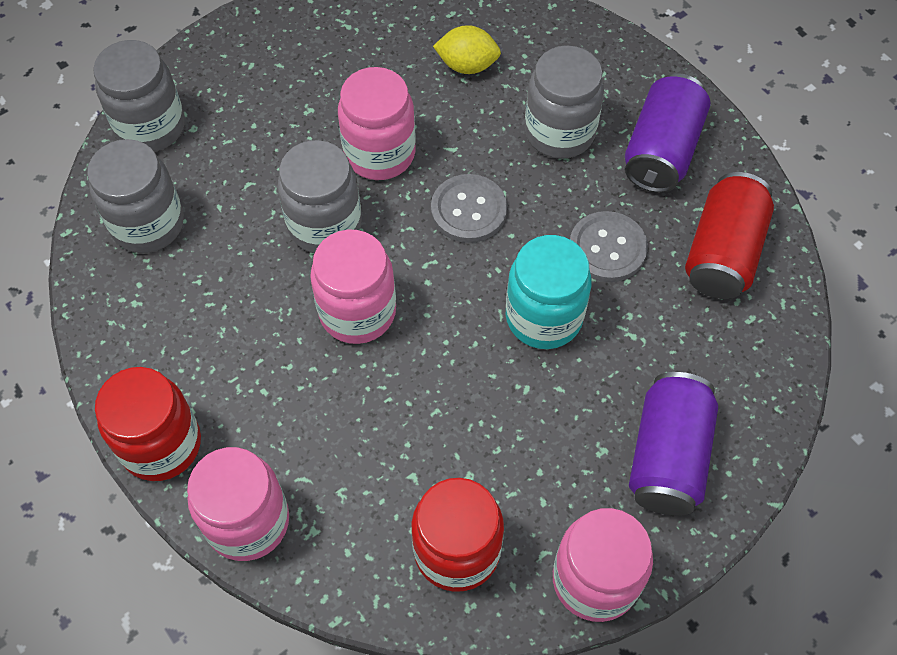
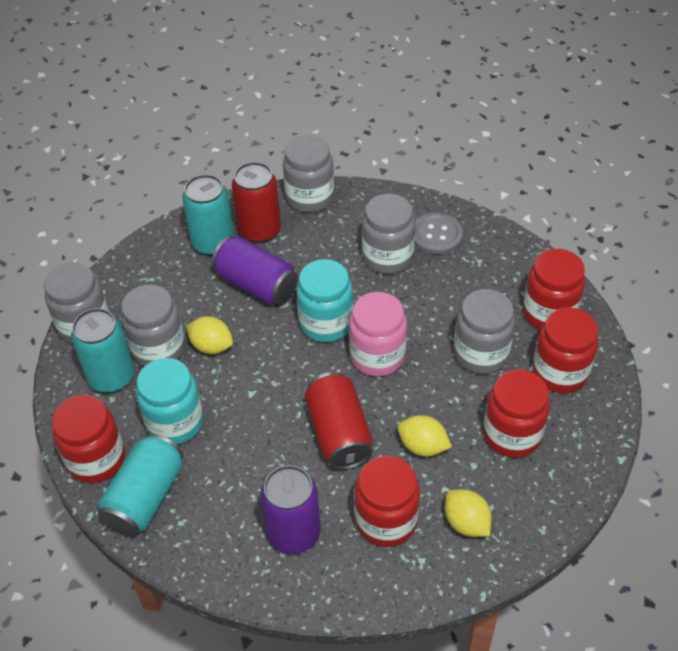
grey button: 2 -> 1
grey jar: 4 -> 5
pink jar: 4 -> 1
red can: 1 -> 2
red jar: 2 -> 5
turquoise can: 0 -> 3
turquoise jar: 1 -> 2
yellow lemon: 1 -> 3

